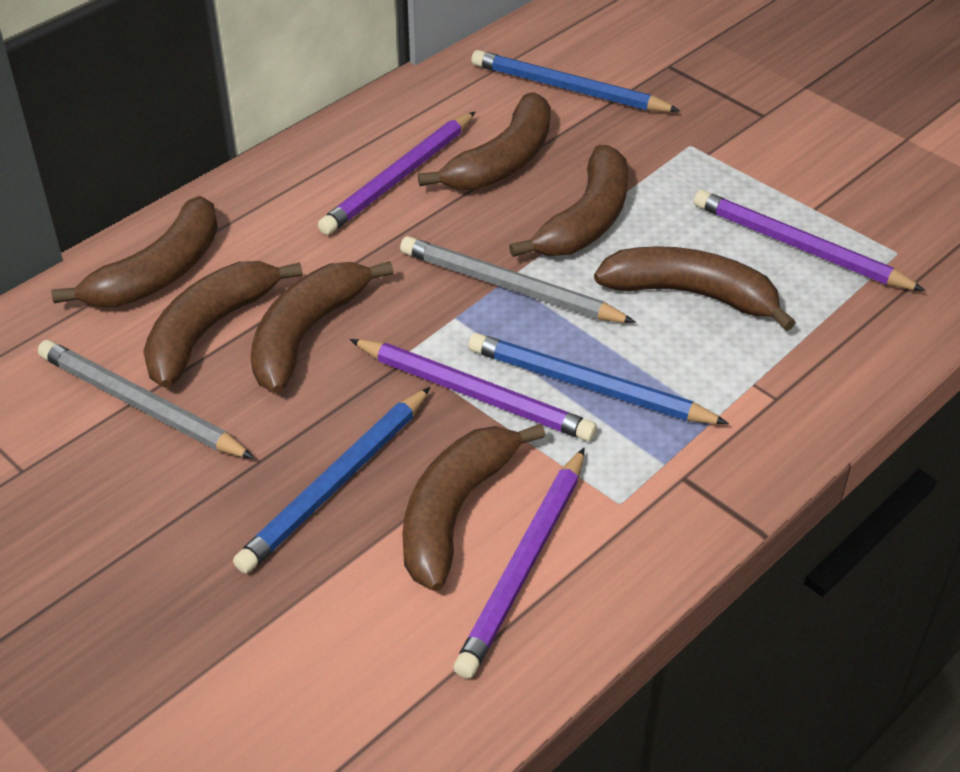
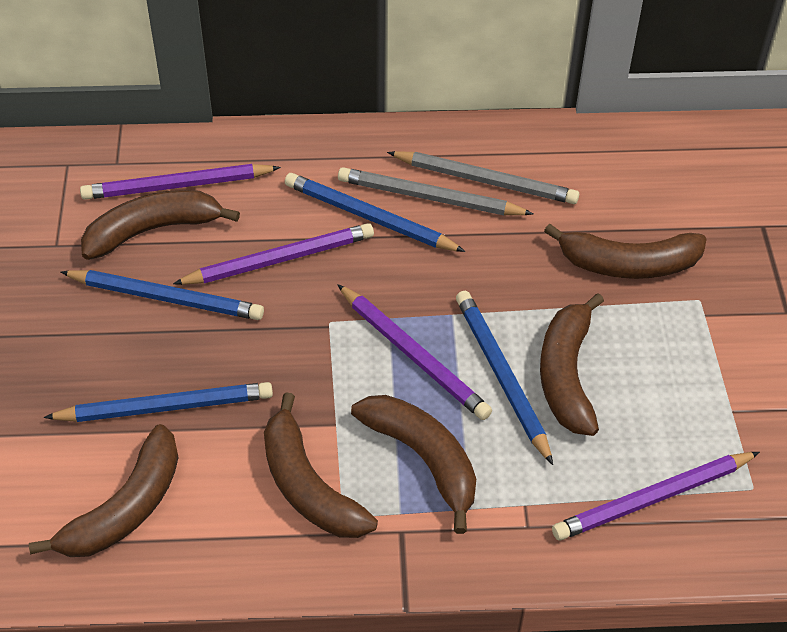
blue pencil: 3 -> 4
brown banana: 7 -> 6

